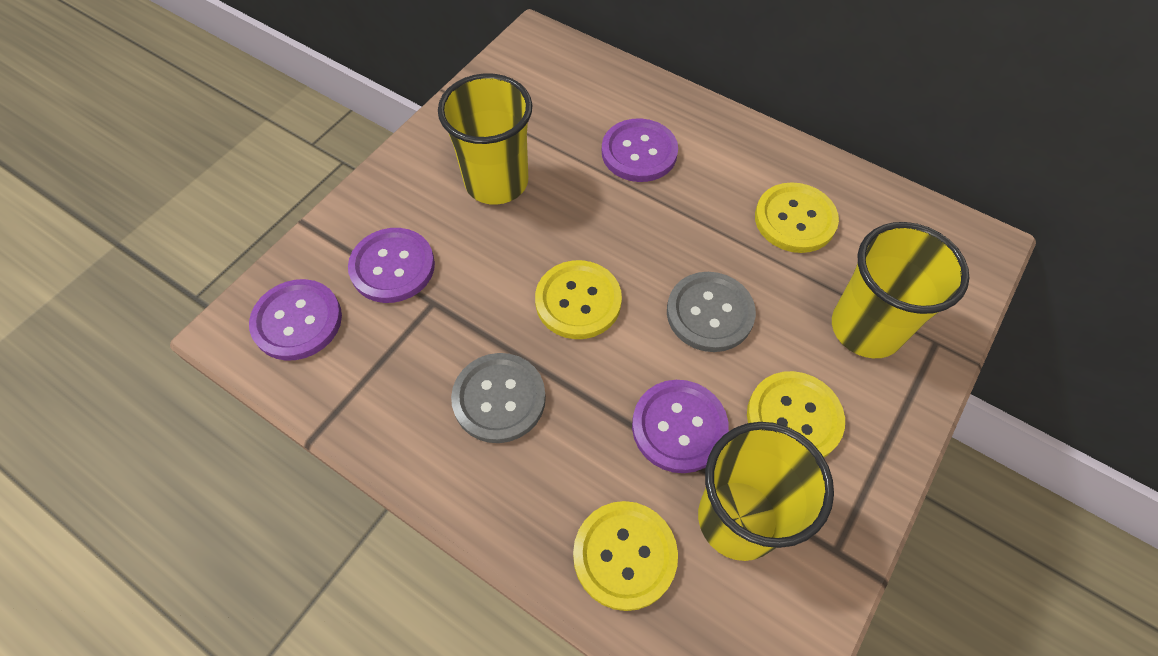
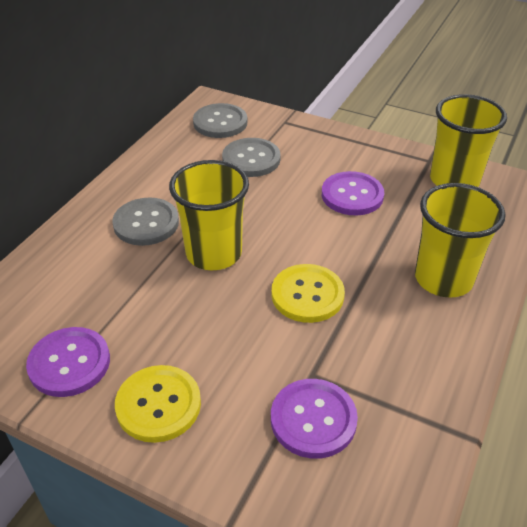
grey button: 2 -> 3
purple button: 4 -> 3
yellow button: 4 -> 2

